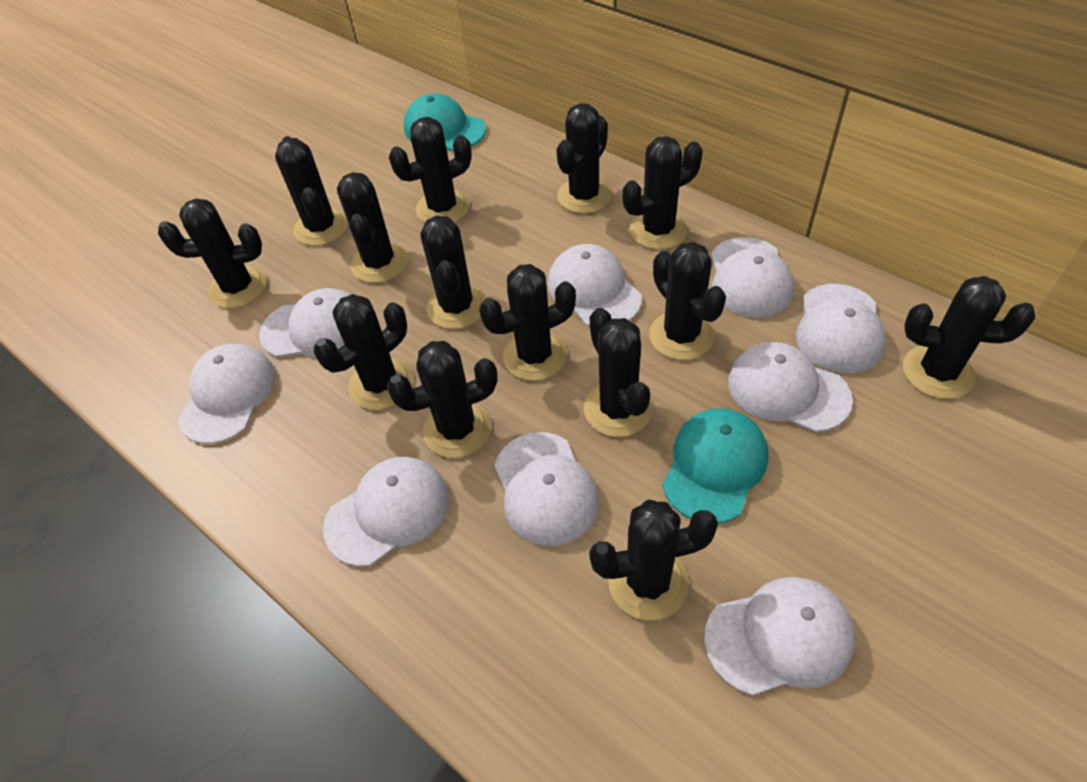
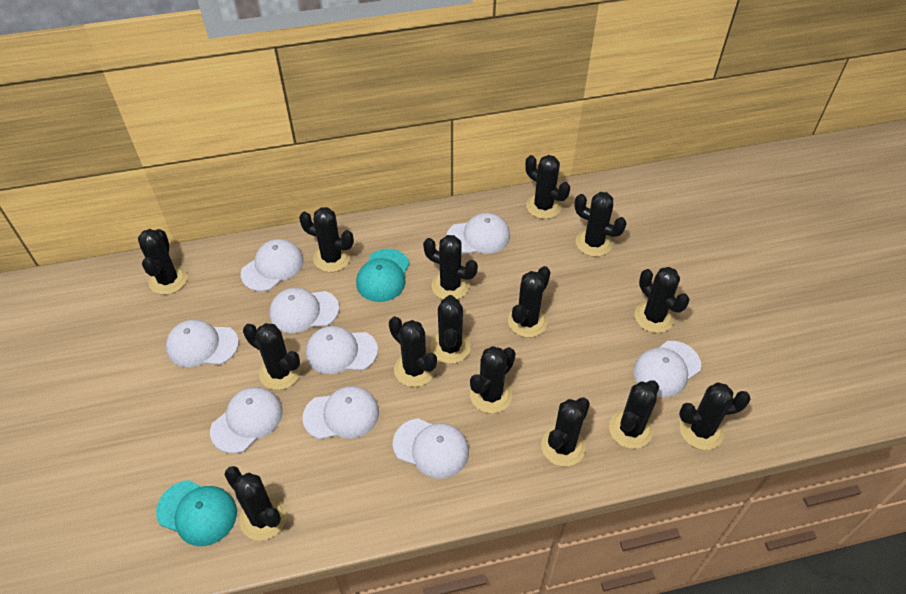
black cactus: 14 -> 15

